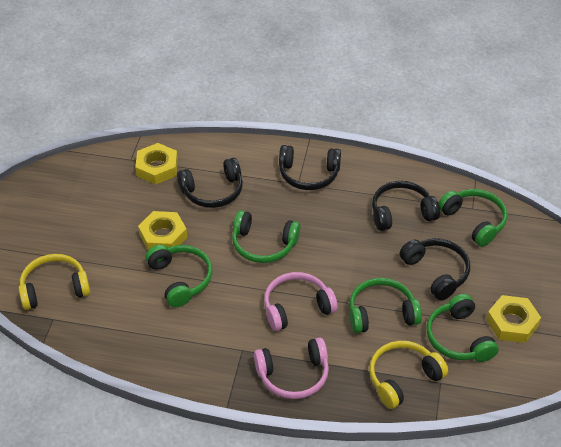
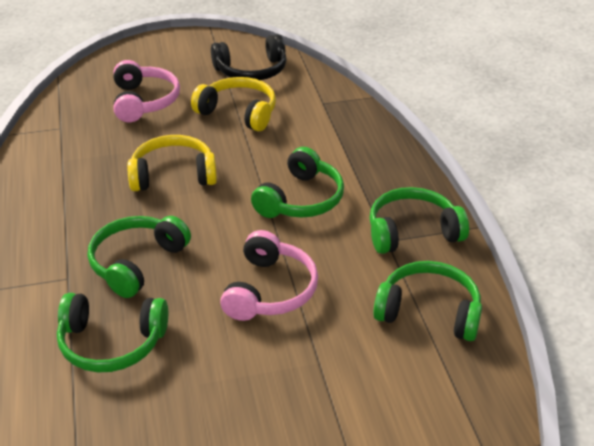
black headphones: 4 -> 1
yellow nut: 3 -> 0

